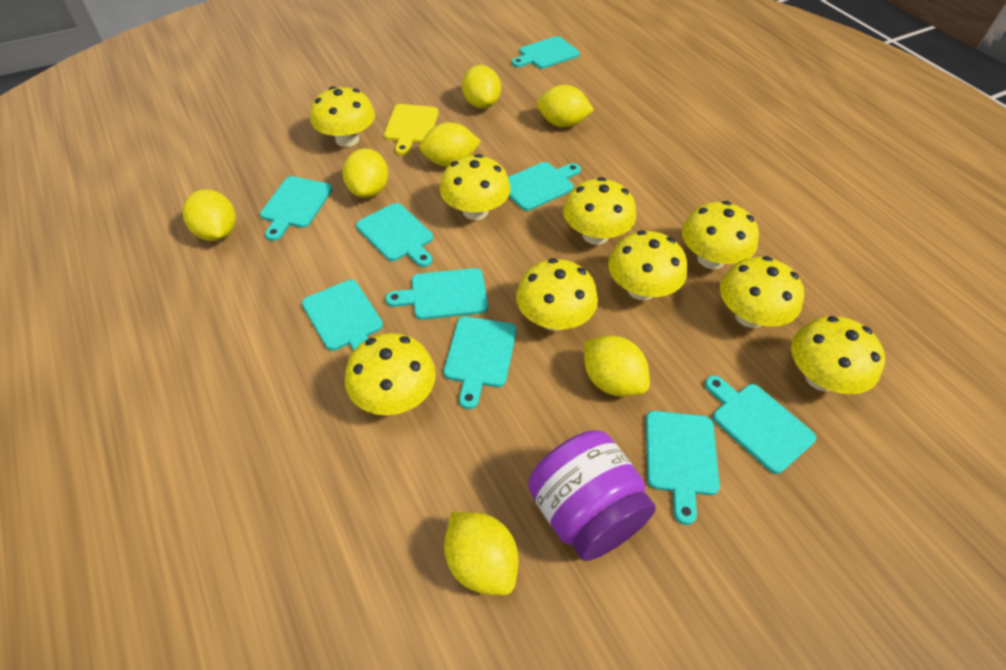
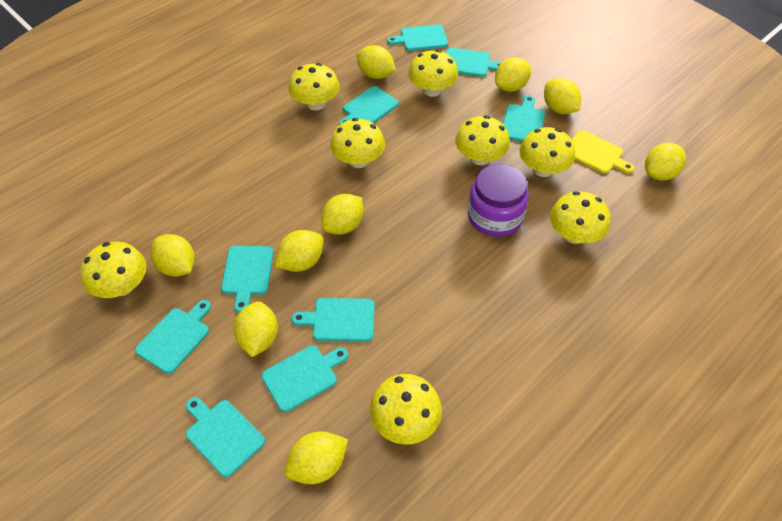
yellow lemon: 7 -> 9
yellow mushroom: 9 -> 8

